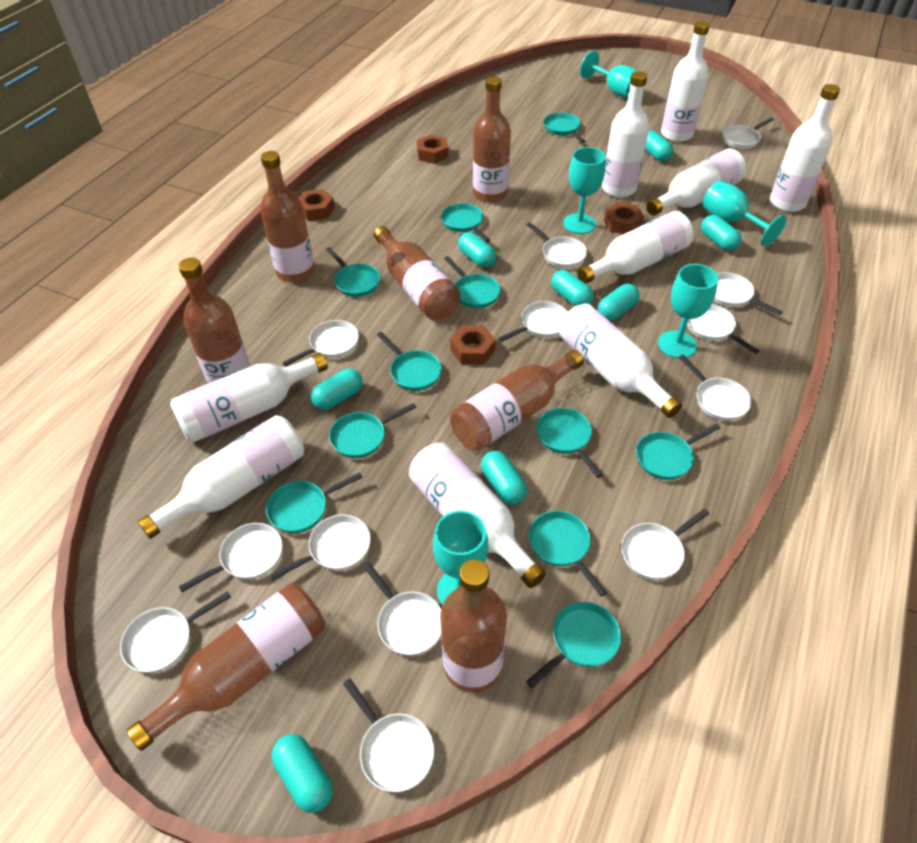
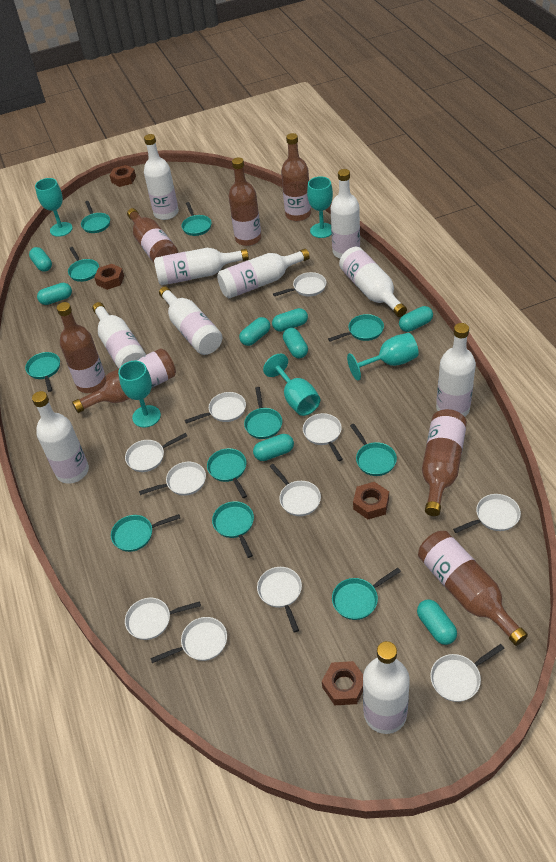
white bottle: 9 -> 10
white pan: 13 -> 11

